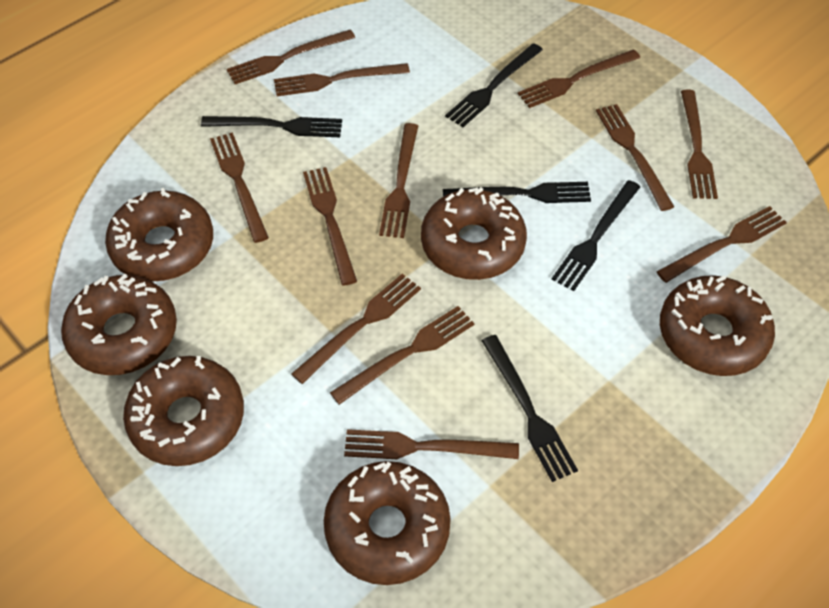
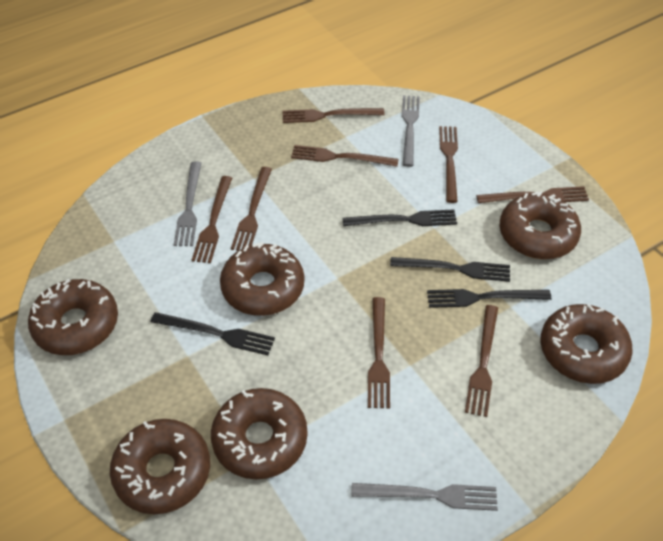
black fork: 5 -> 4
brown fork: 12 -> 8
grey fork: 0 -> 3

